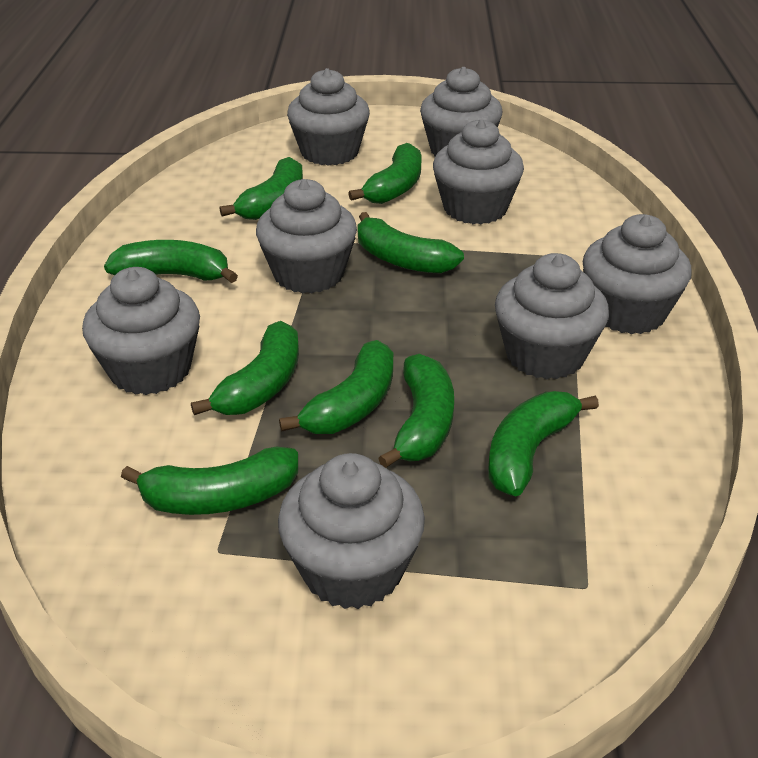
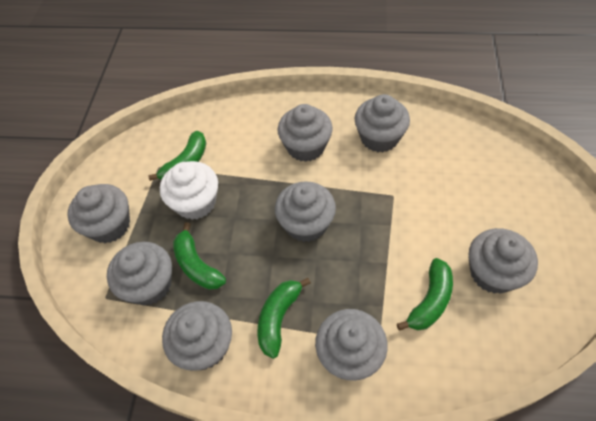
green banana: 9 -> 4
white cupcake: 0 -> 1

